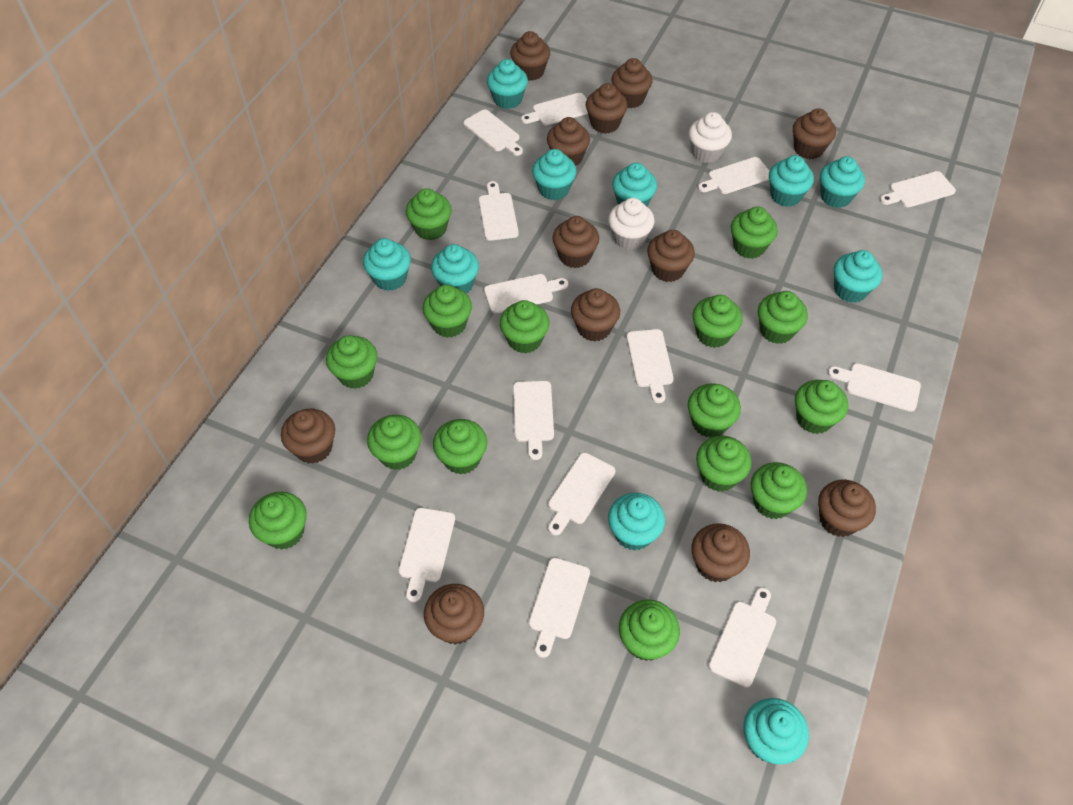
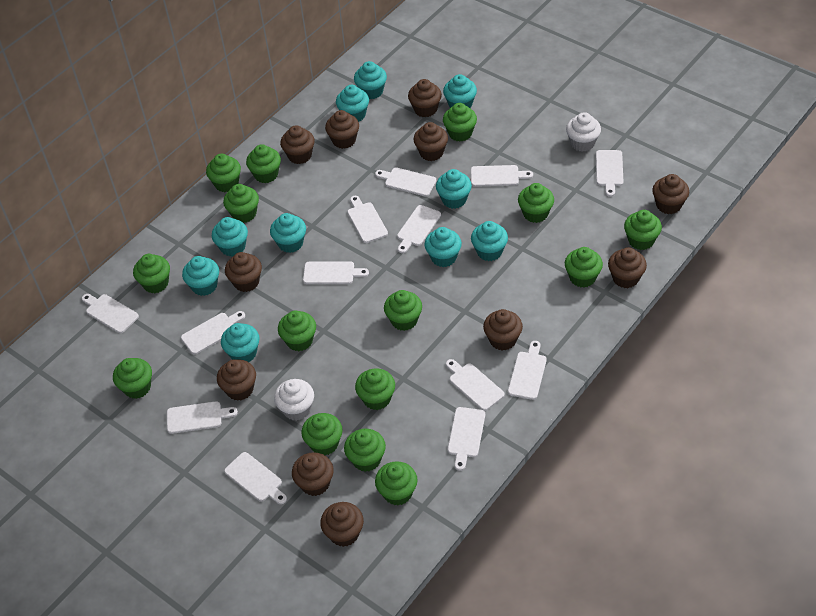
brown cupcake: 12 -> 11

